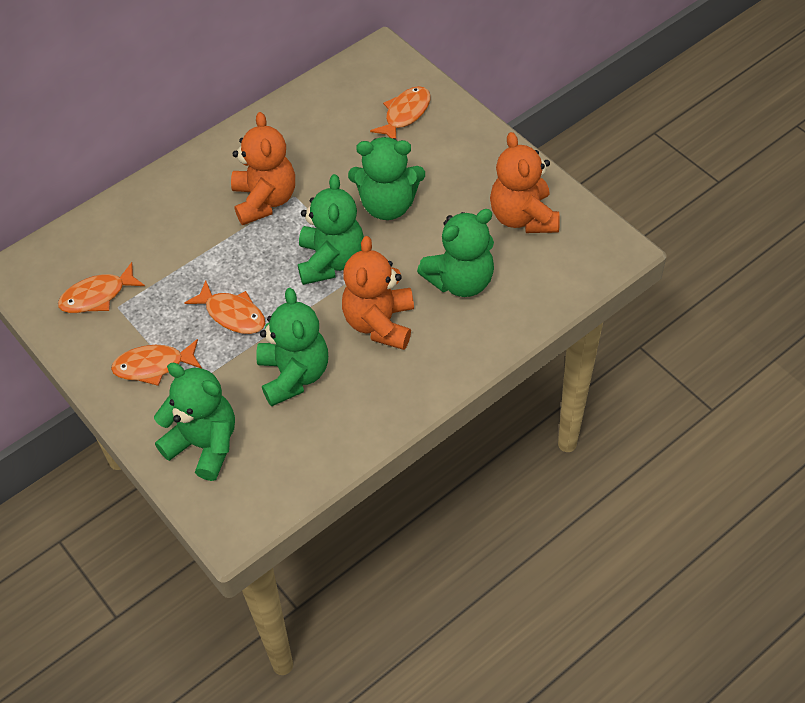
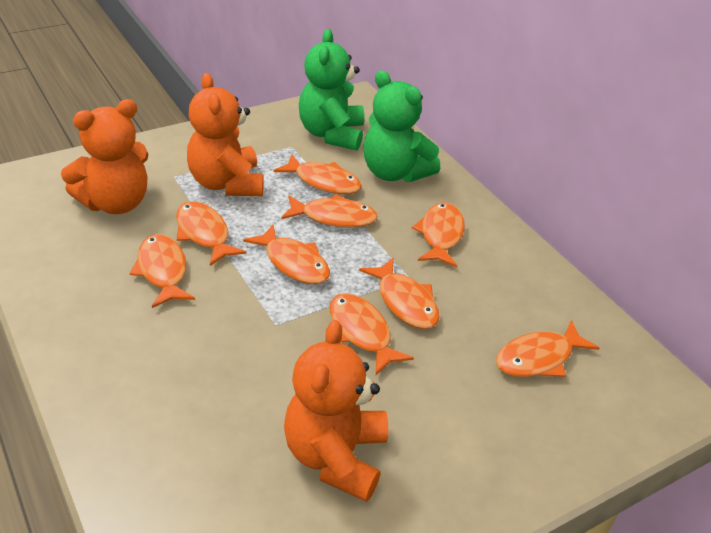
green teddy bear: 5 -> 2
orange fish: 4 -> 9

